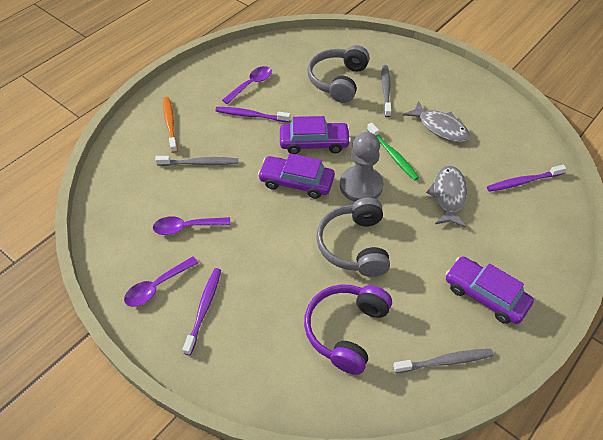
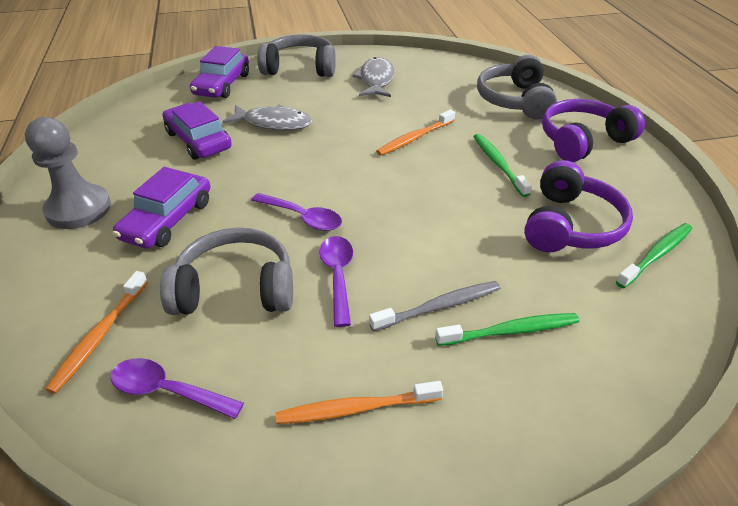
green toothbrush: 1 -> 3
grey headphones: 2 -> 3
grey toothbrush: 3 -> 1
orange toothbrush: 1 -> 3
purple headphones: 1 -> 2
purple toothbrush: 3 -> 0

